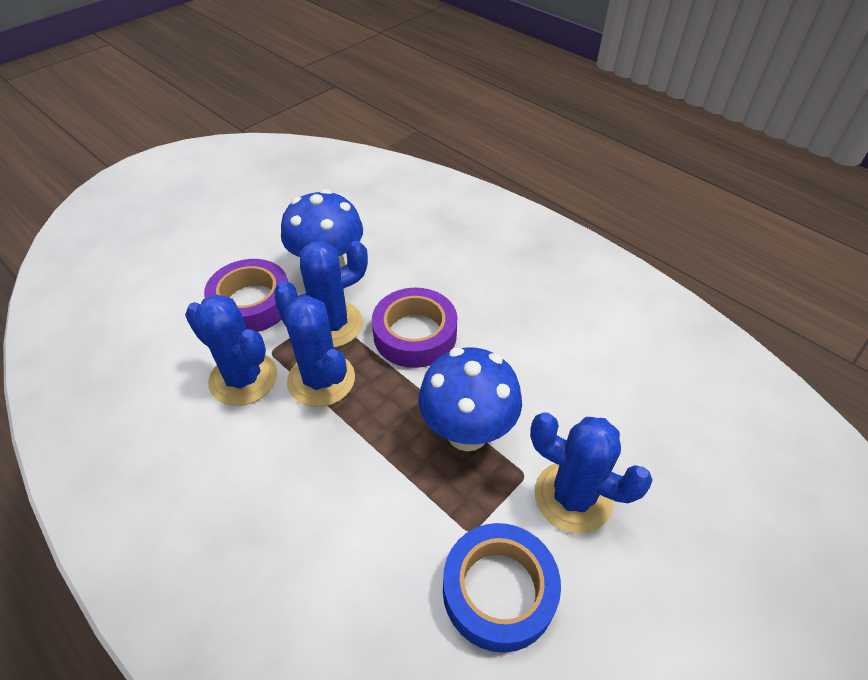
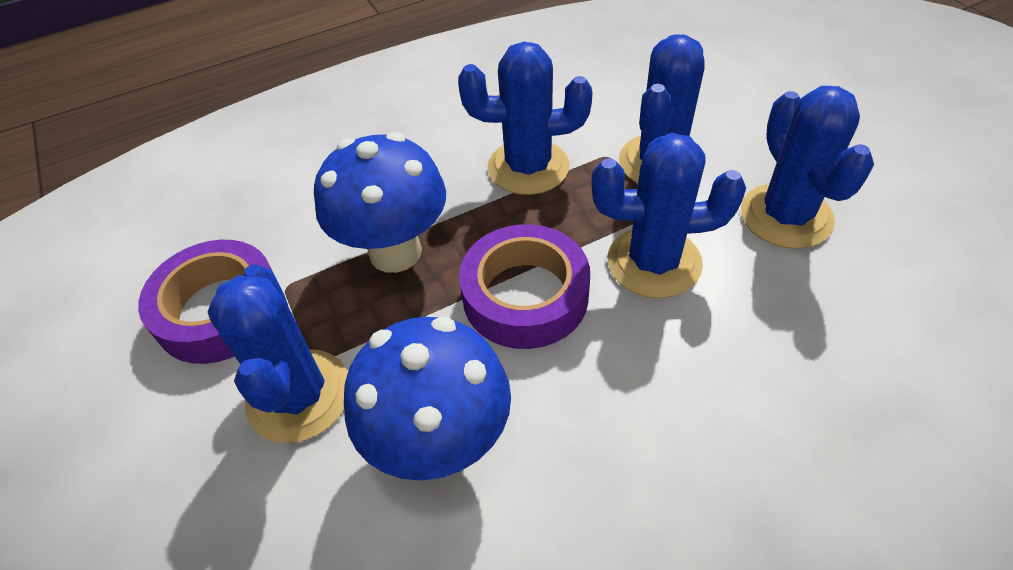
blue cactus: 4 -> 5
blue tape: 1 -> 0

